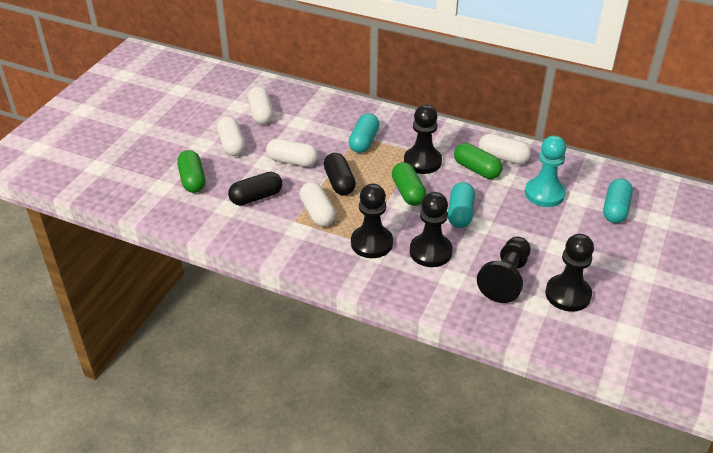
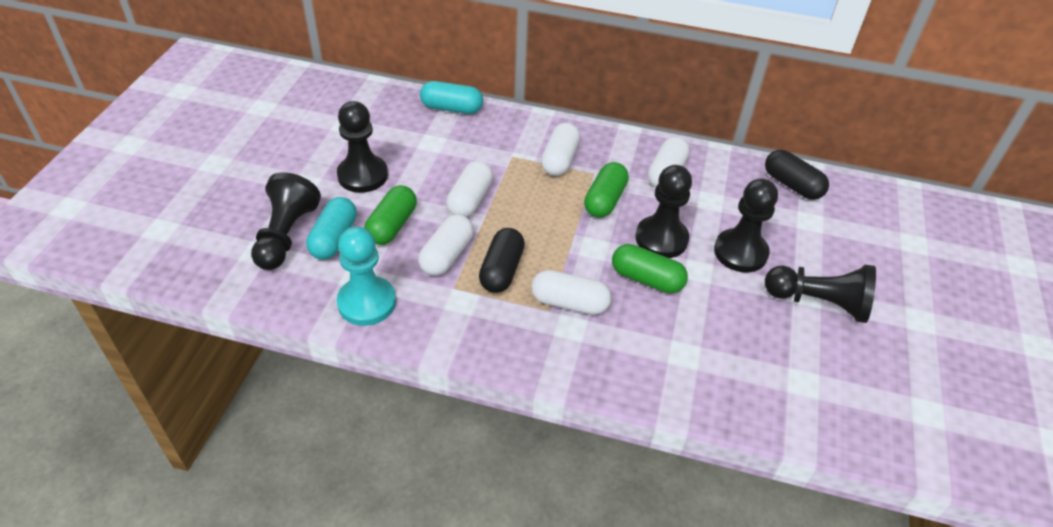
turquoise capsule: 3 -> 2

